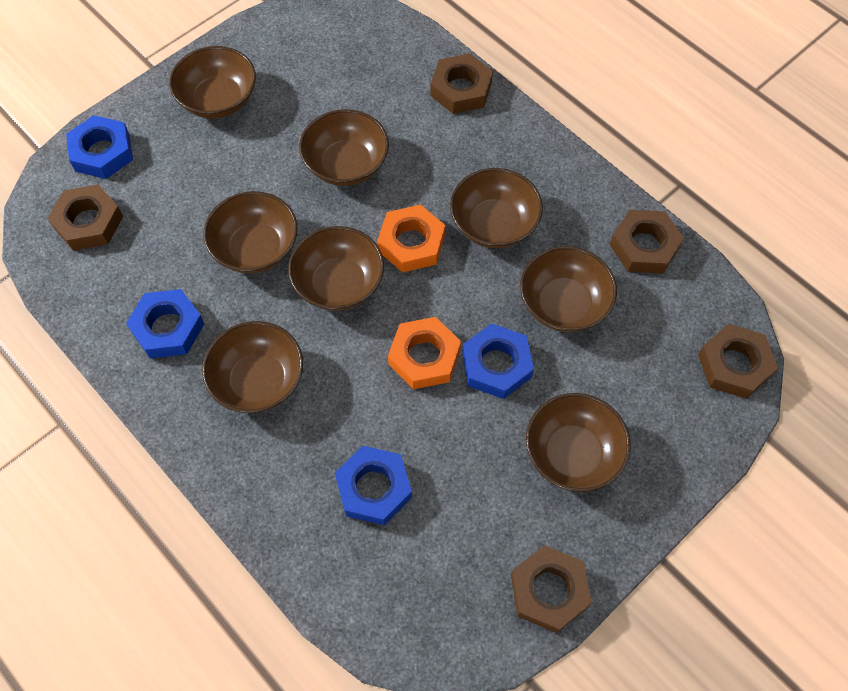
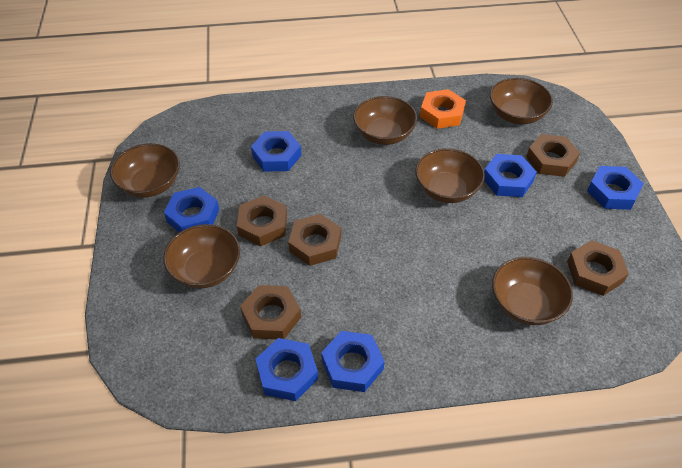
blue nut: 4 -> 6
brown bowl: 8 -> 6
orange nut: 2 -> 1

